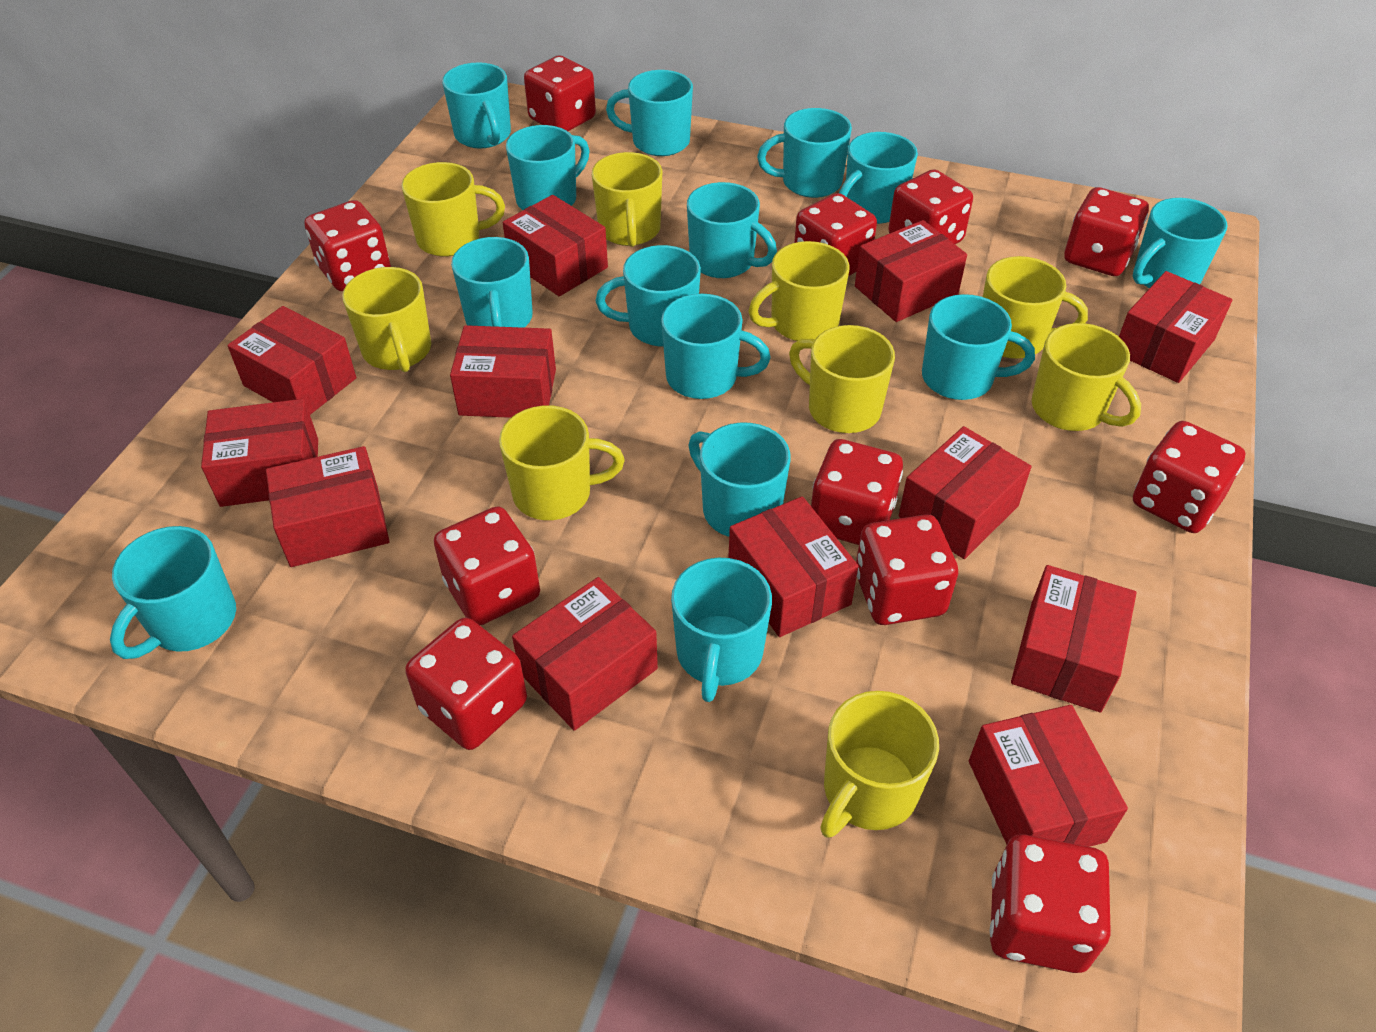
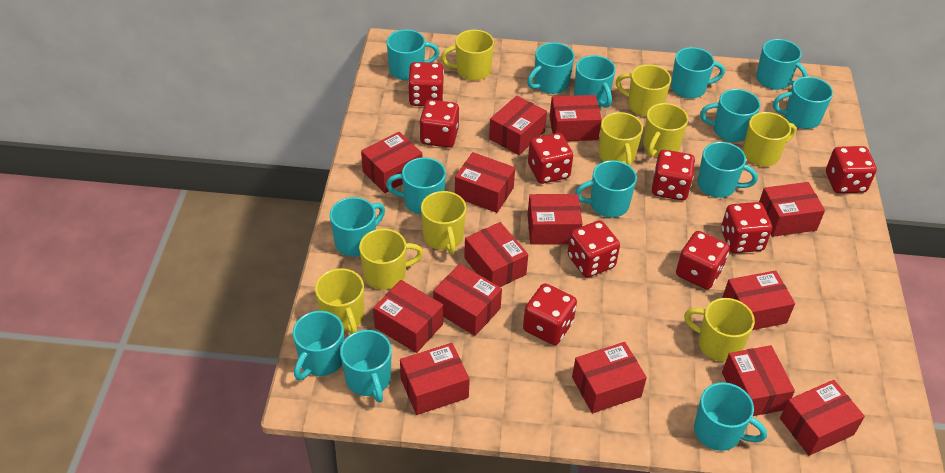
red box: 12 -> 14
red dice: 11 -> 9

